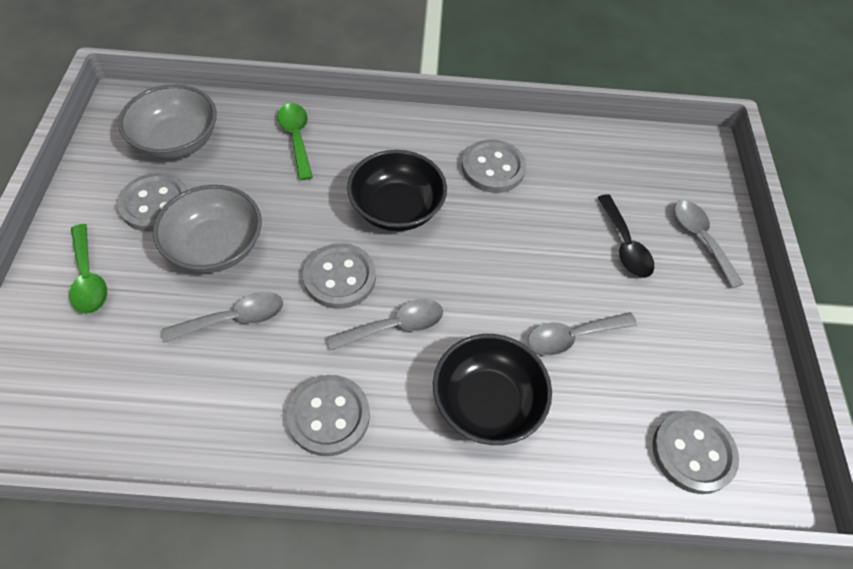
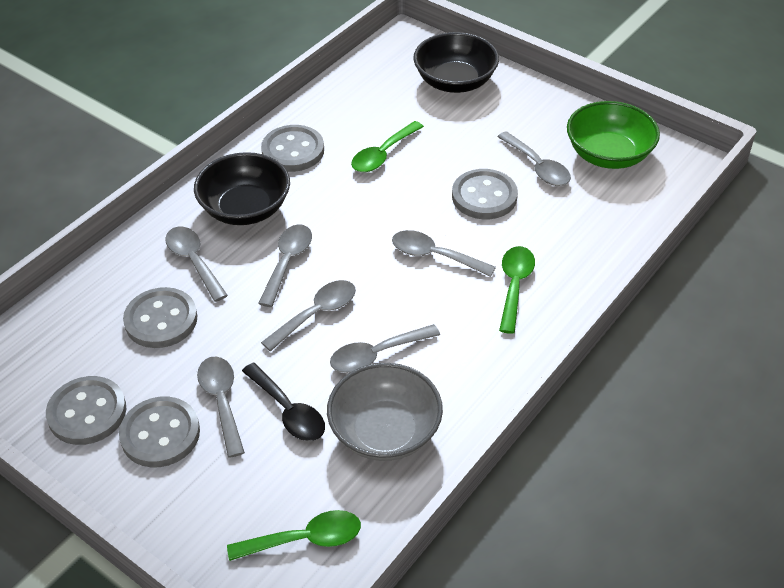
green bowl: 0 -> 1
green spoon: 2 -> 3
grey bowl: 2 -> 1
grey spoon: 4 -> 7

